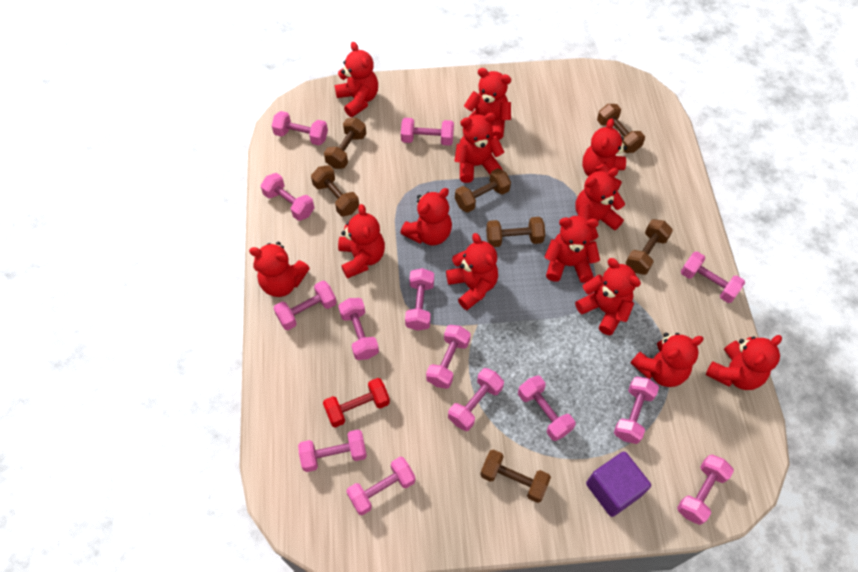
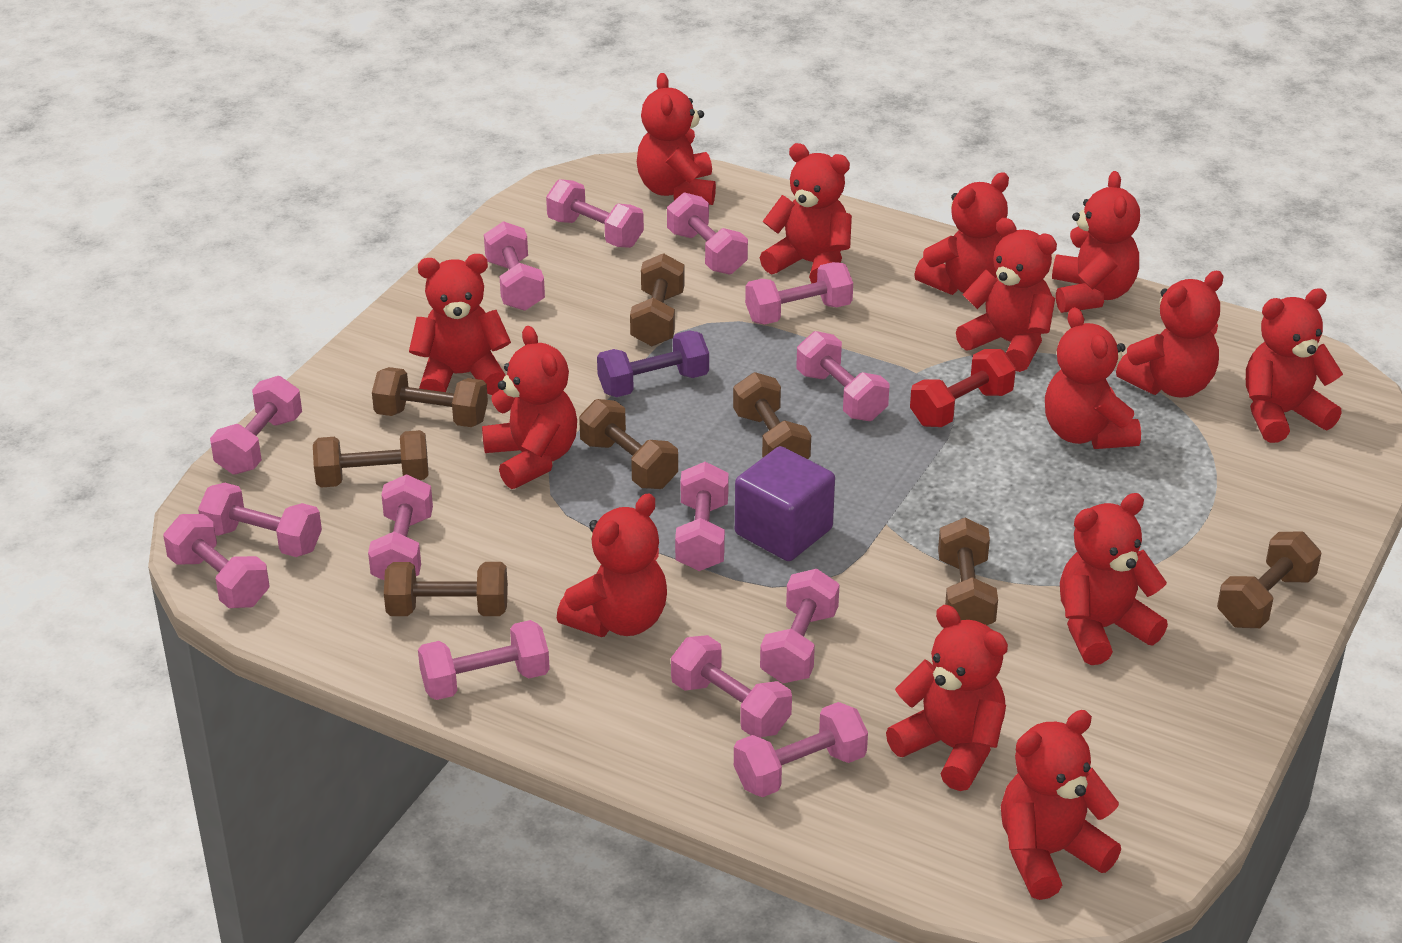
brown dumbbell: 7 -> 8
purple dumbbell: 0 -> 1
red teddy bear: 13 -> 14

